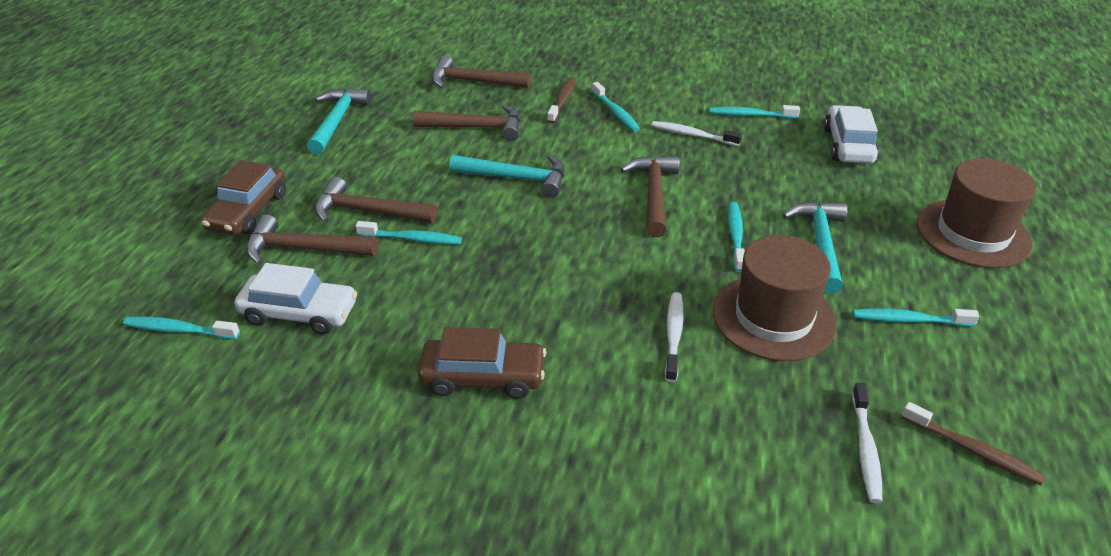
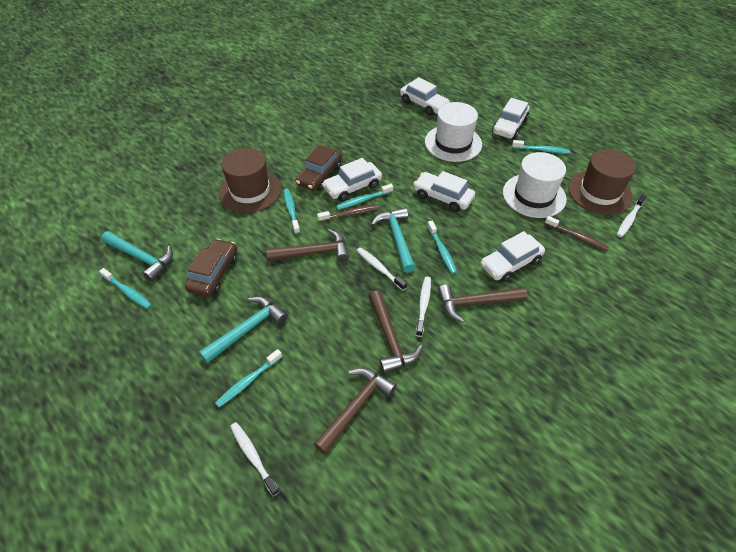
brown hammer: 5 -> 4
white car: 2 -> 5
white hat: 0 -> 2
white toothbrush: 3 -> 4

